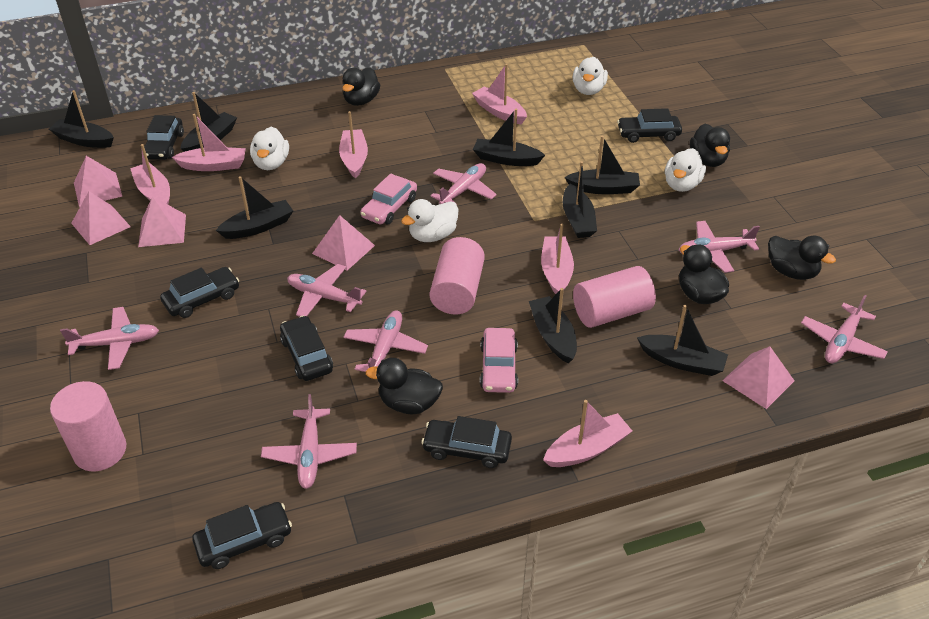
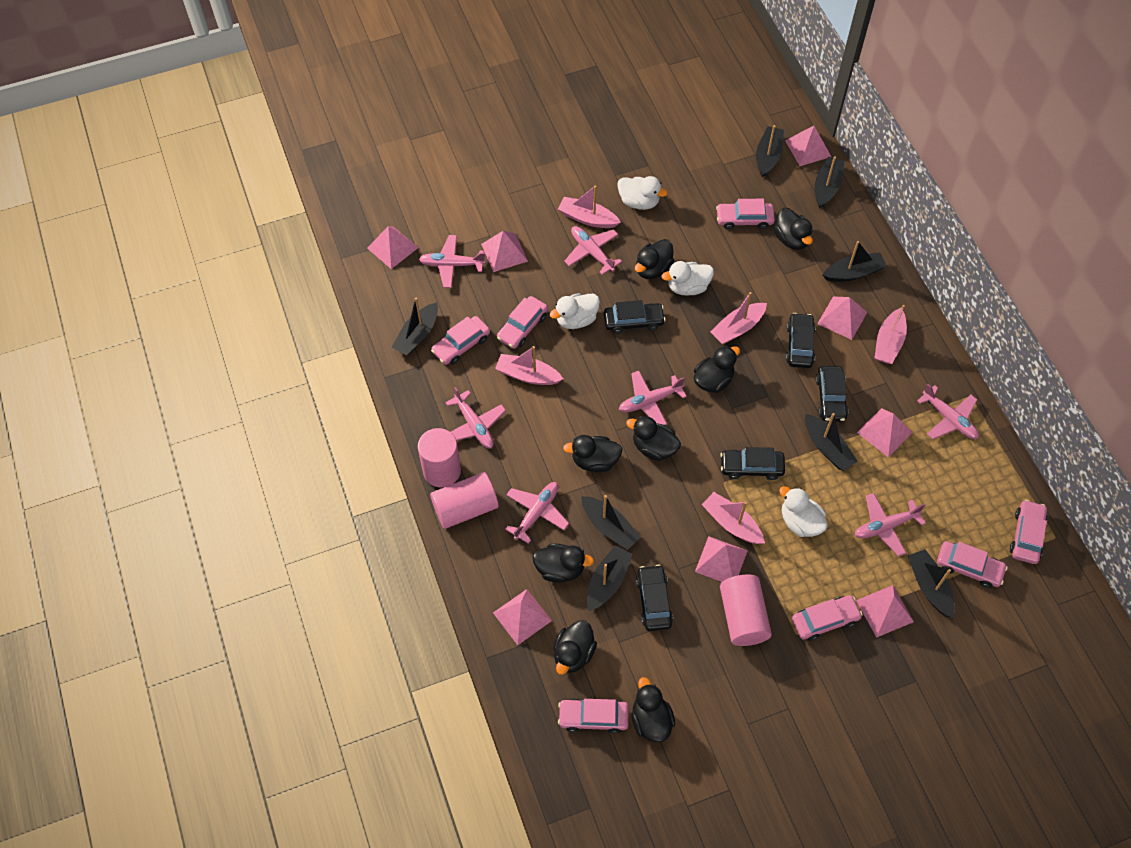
black car: 6 -> 5
black duck: 5 -> 8
pink boat: 6 -> 5
pink car: 2 -> 7
pink pyramid: 5 -> 8

